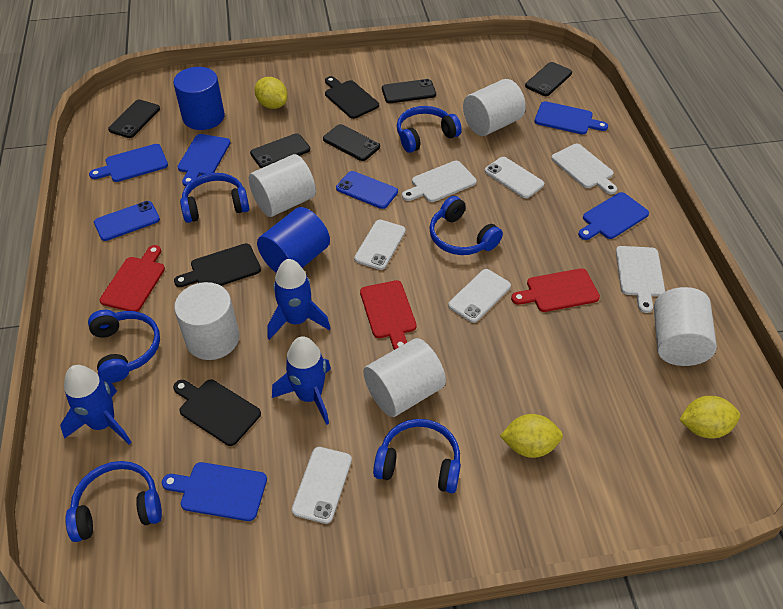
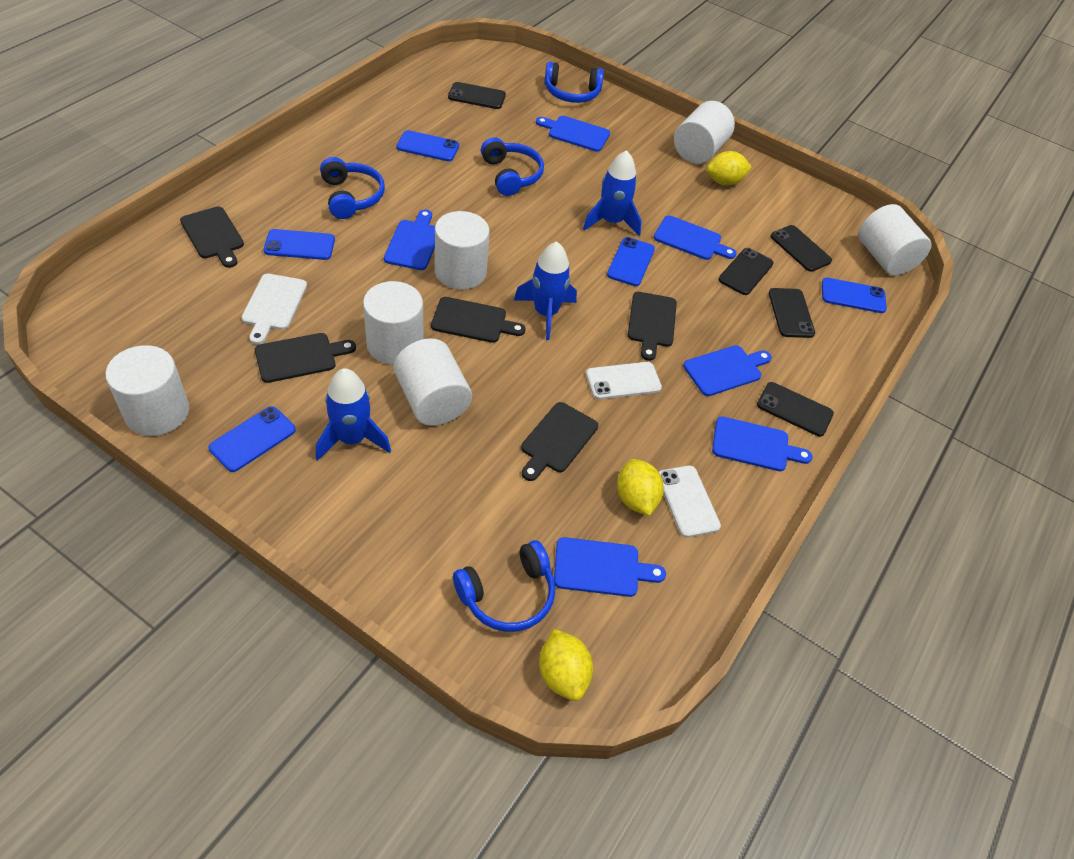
black cutting board: 3 -> 5
blue cutting board: 5 -> 6
blue cylinder: 2 -> 0
blue headphones: 6 -> 4
blue phone: 2 -> 5
red cutting board: 3 -> 0
white cutting board: 3 -> 1
white cylinder: 5 -> 6
white phone: 4 -> 2

